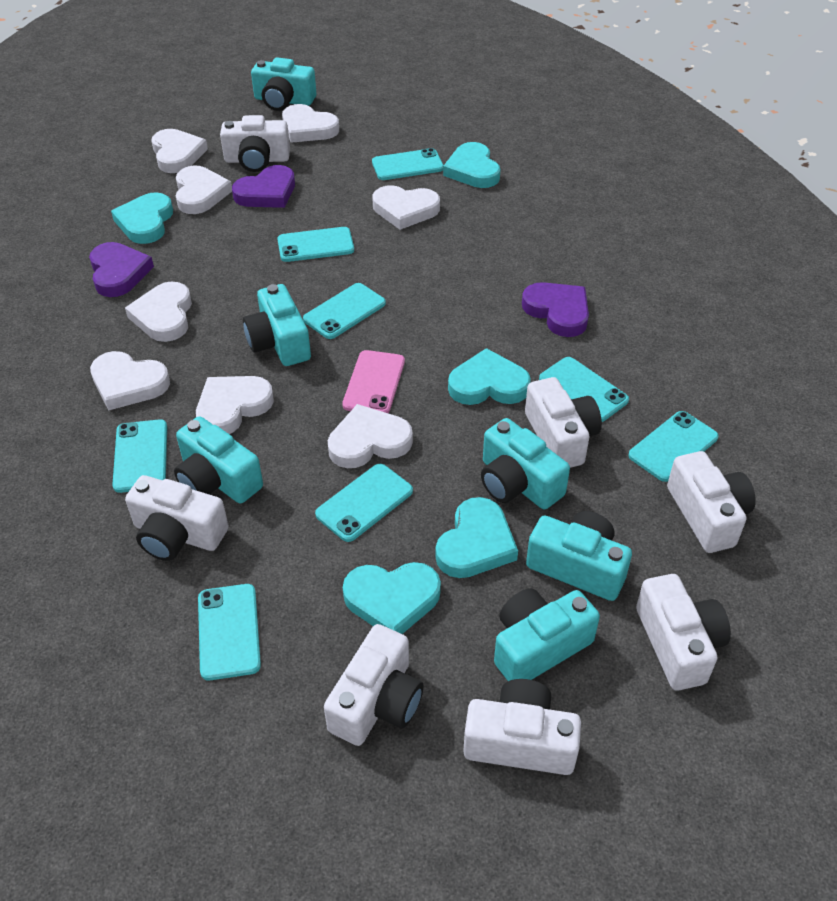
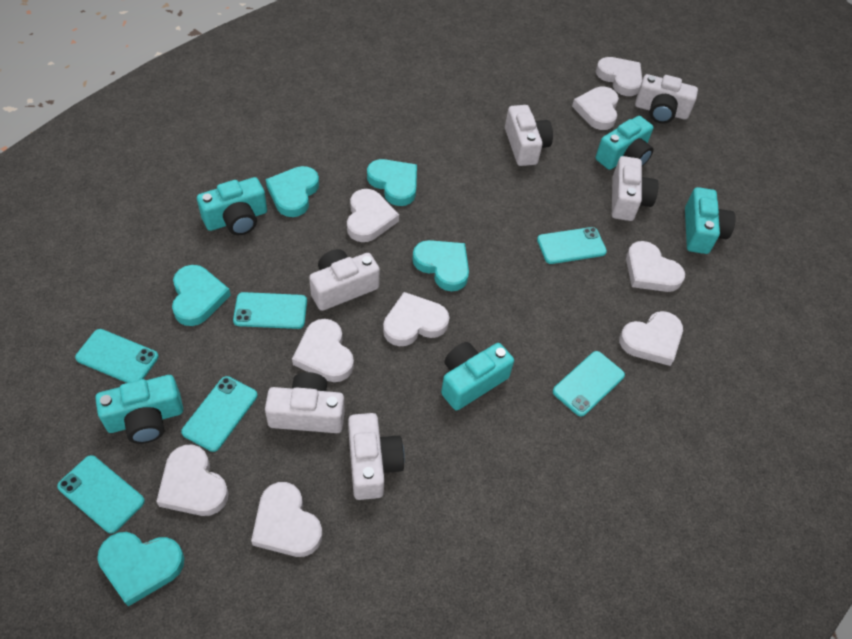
pink phone: 1 -> 0
purple heart: 3 -> 0
turquoise camera: 6 -> 5
turquoise phone: 8 -> 6
white camera: 7 -> 6
white heart: 8 -> 9

